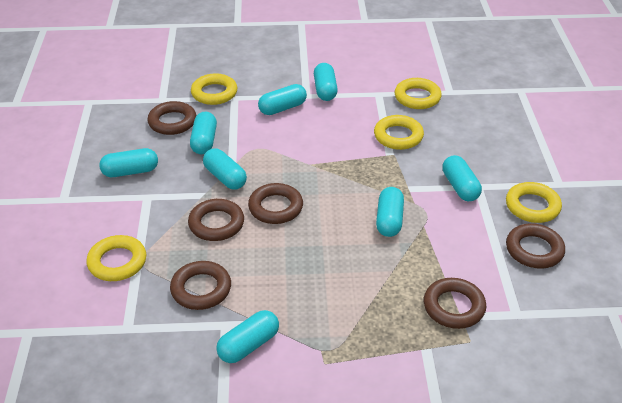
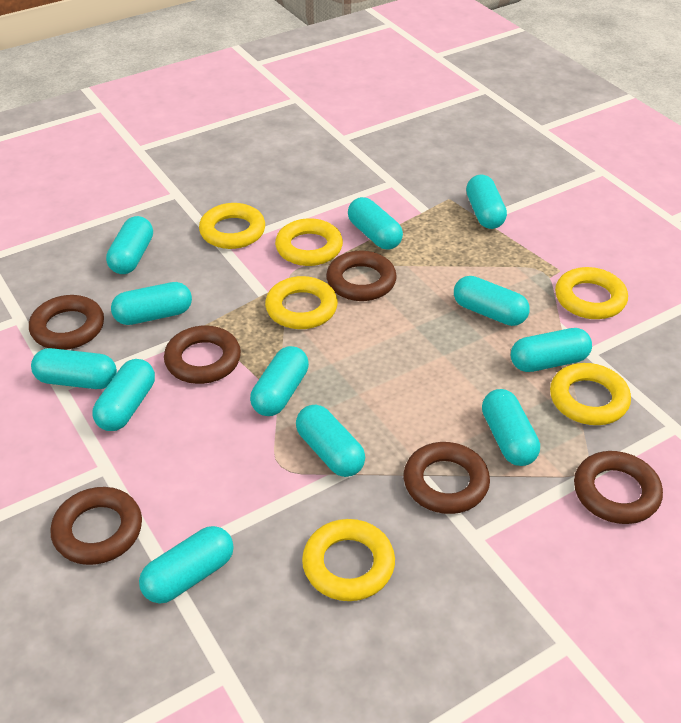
turquoise capsule: 8 -> 12
yellow ring: 5 -> 6

